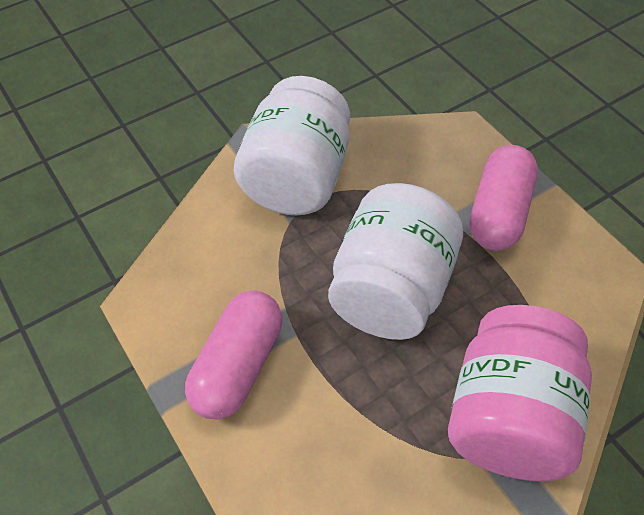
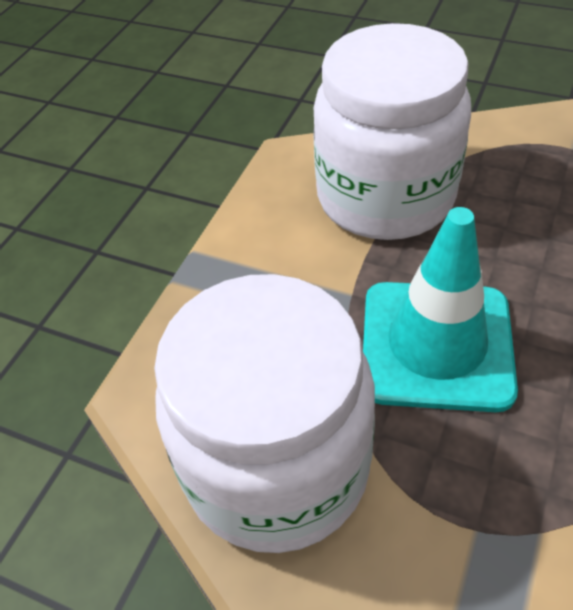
pink capsule: 2 -> 0
pink jar: 1 -> 0
turquoise traffic cone: 0 -> 1

